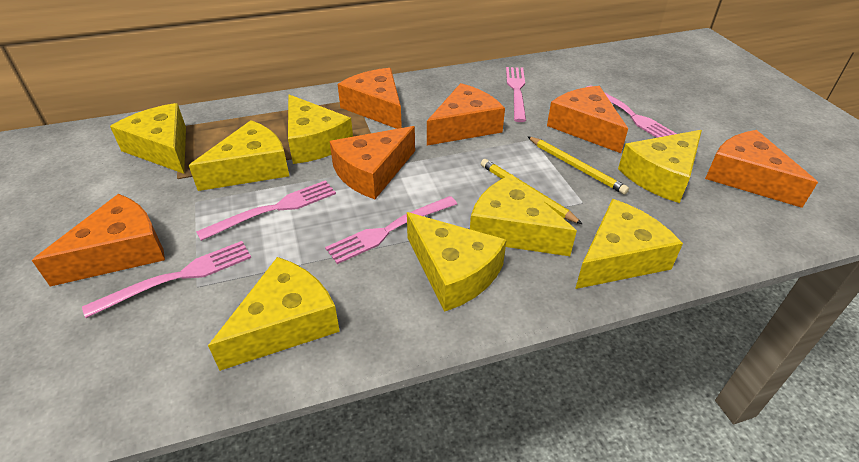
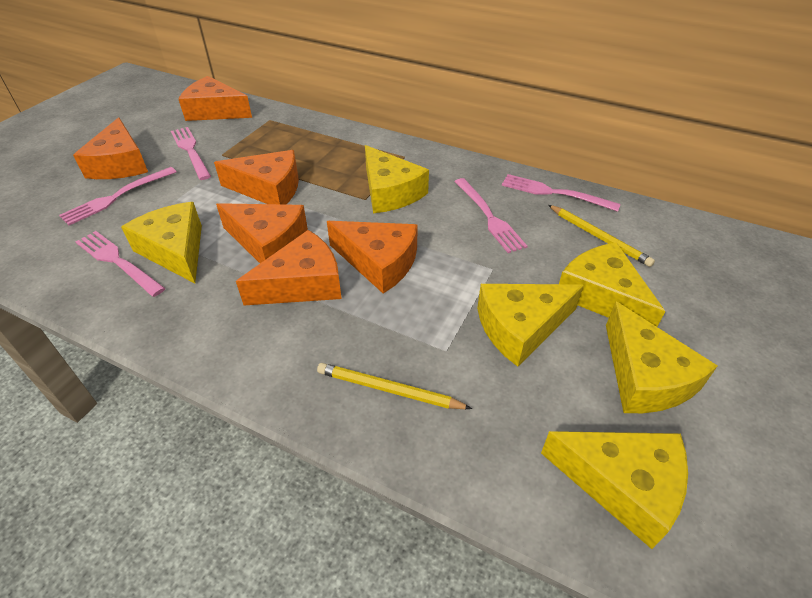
yellow cheese: 8 -> 6

